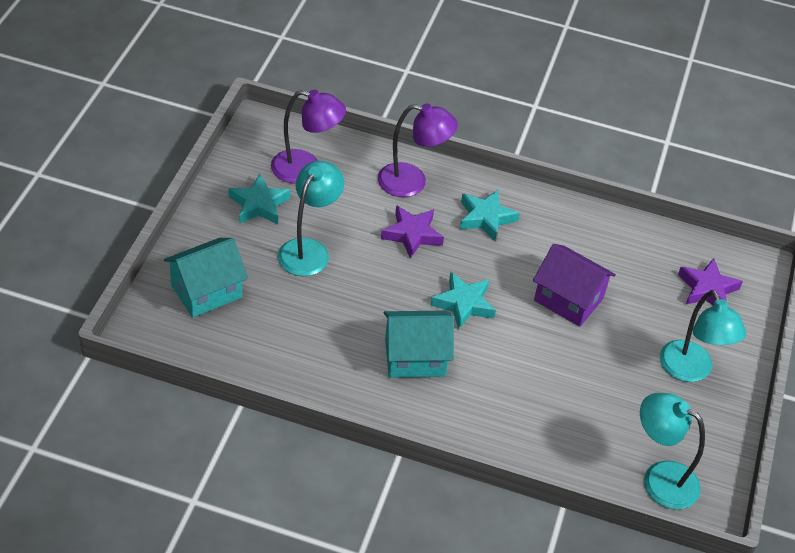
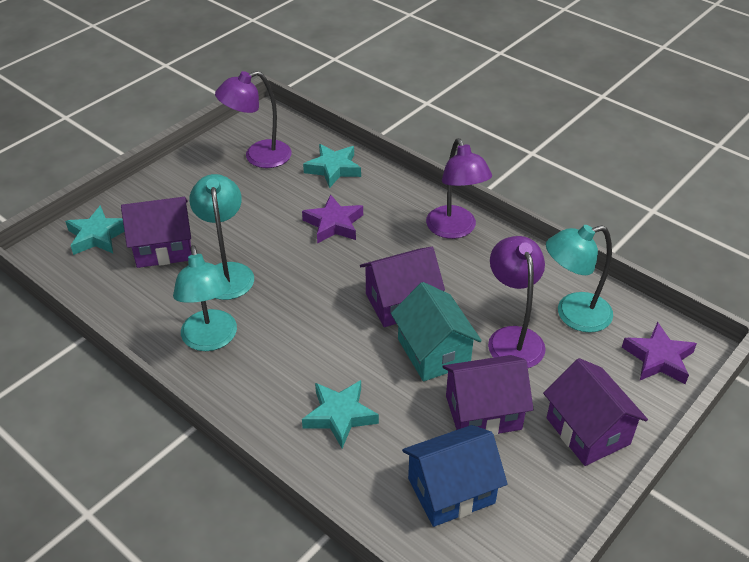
blue house: 0 -> 1
purple house: 1 -> 4
purple lamp: 2 -> 3
turquoise house: 2 -> 1

